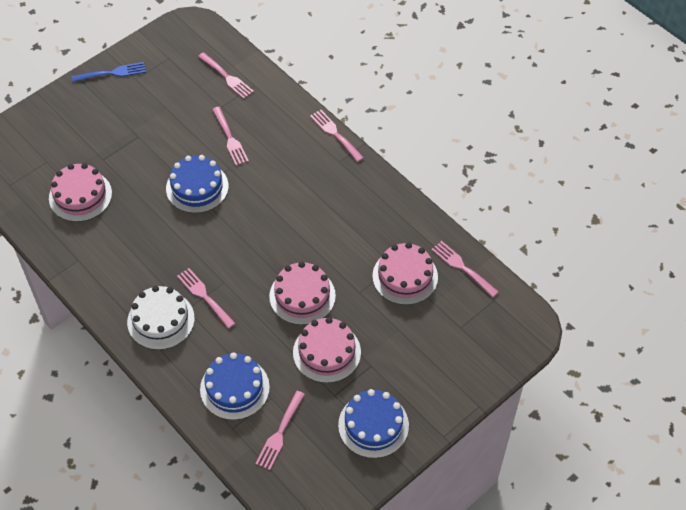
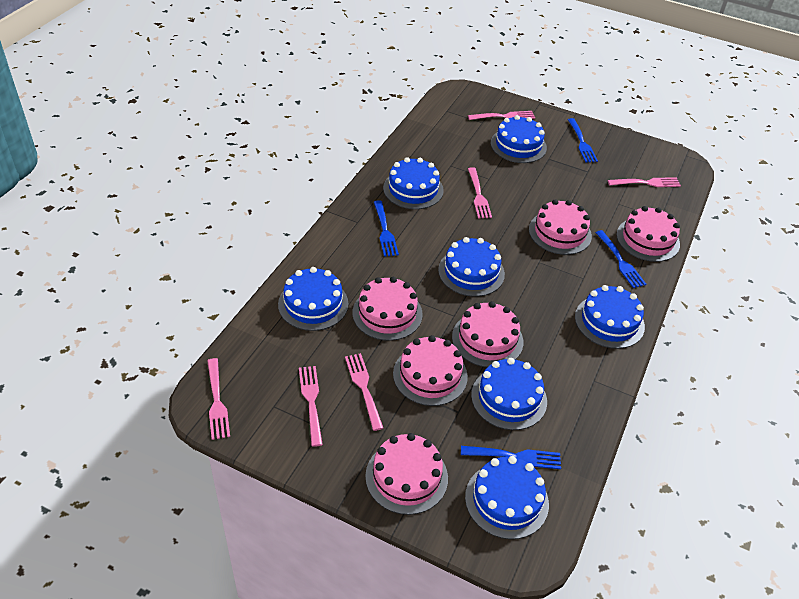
blue cake: 3 -> 7
blue fork: 1 -> 4
pink cake: 4 -> 6
white cake: 1 -> 0

